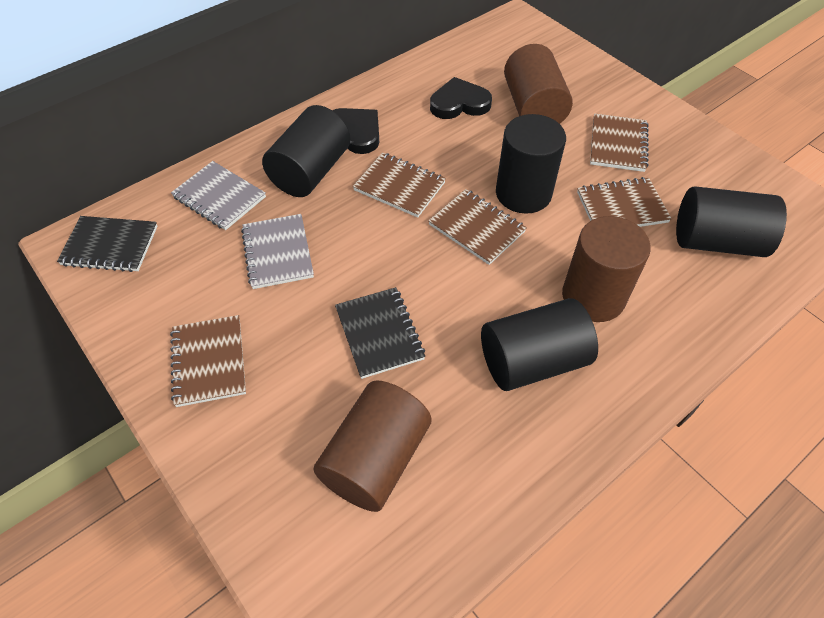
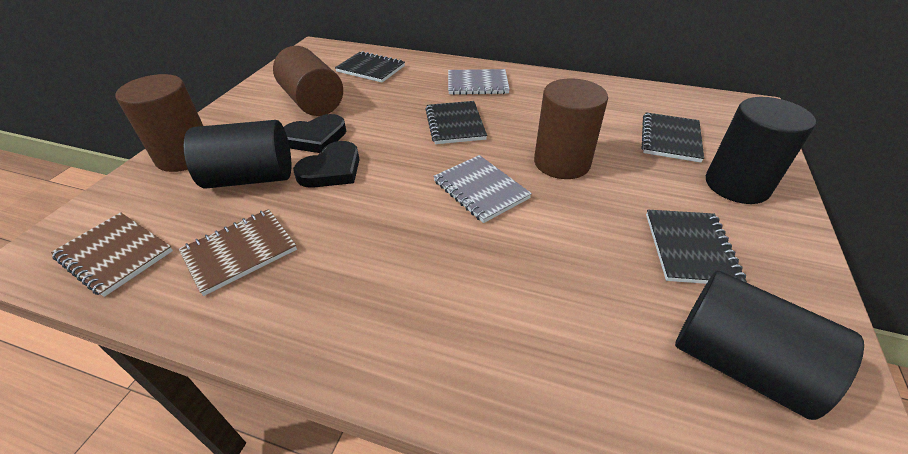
black cylinder: 4 -> 3
black notebook: 2 -> 4
brown notebook: 5 -> 2

